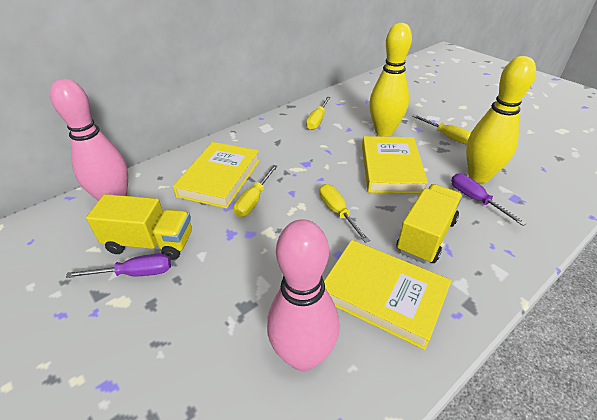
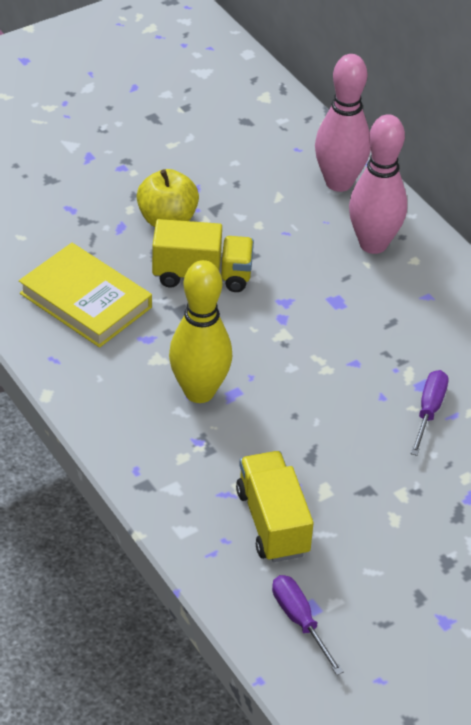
yellow apple: 0 -> 1
yellow book: 3 -> 1
yellow bowling pin: 2 -> 1
yellow screwdriver: 4 -> 0

